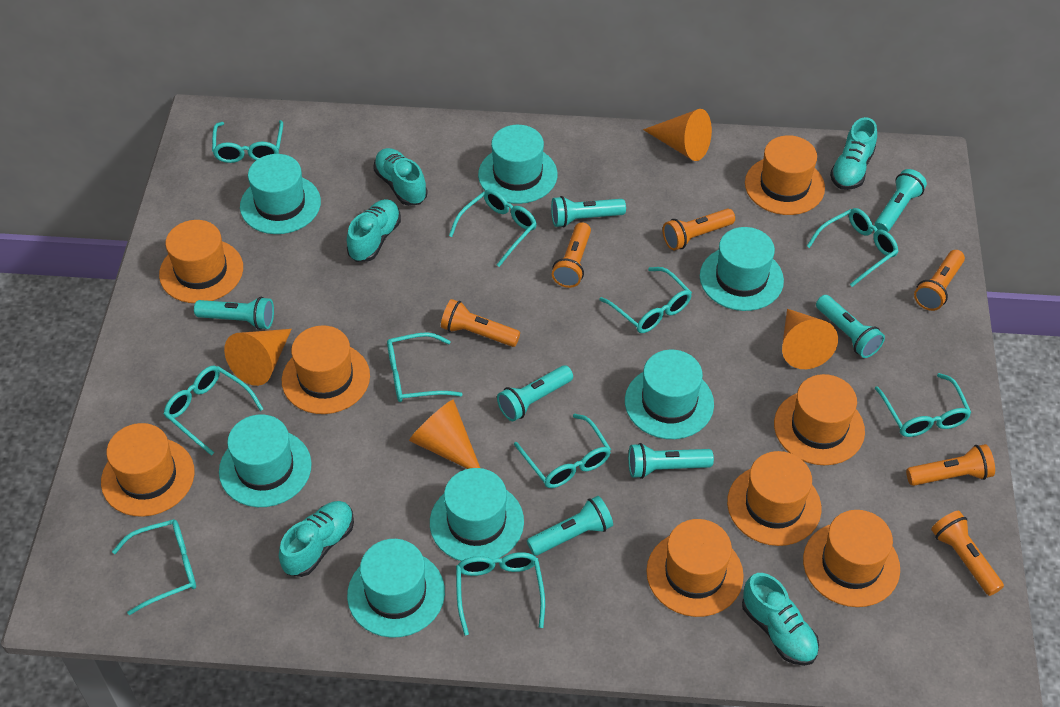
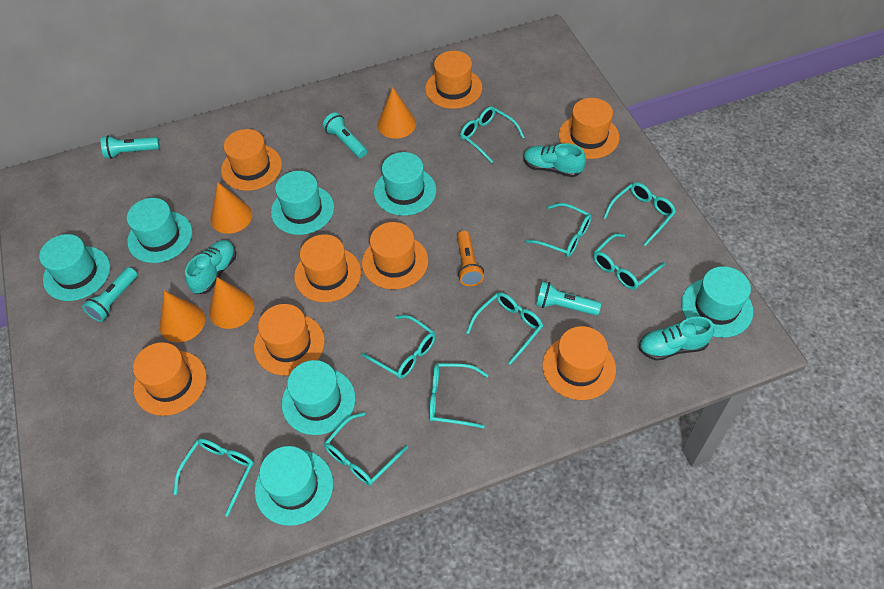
orange flashlight: 6 -> 1
turquoise flashlight: 7 -> 4
turquoise glasses: 10 -> 9
turquoise shoe: 5 -> 3

